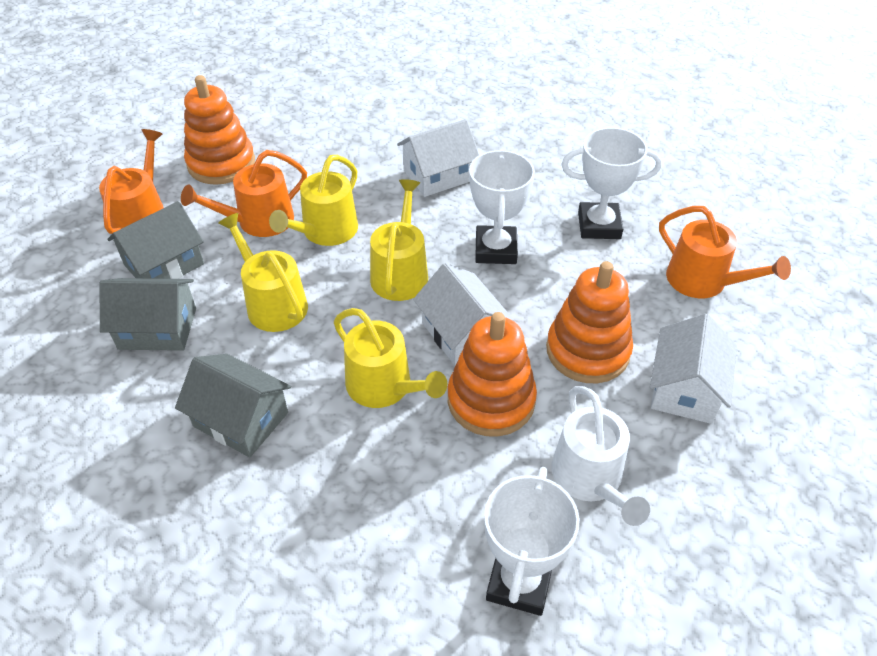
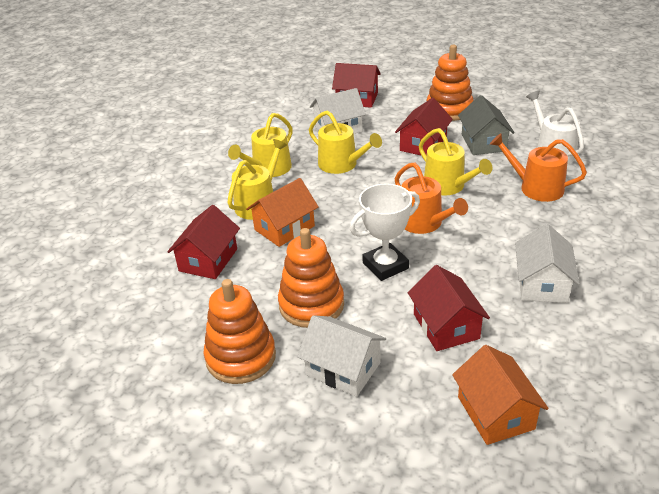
grey house: 3 -> 1
orange house: 0 -> 2
orange watering can: 3 -> 2
red house: 0 -> 4
white trophy: 3 -> 1

